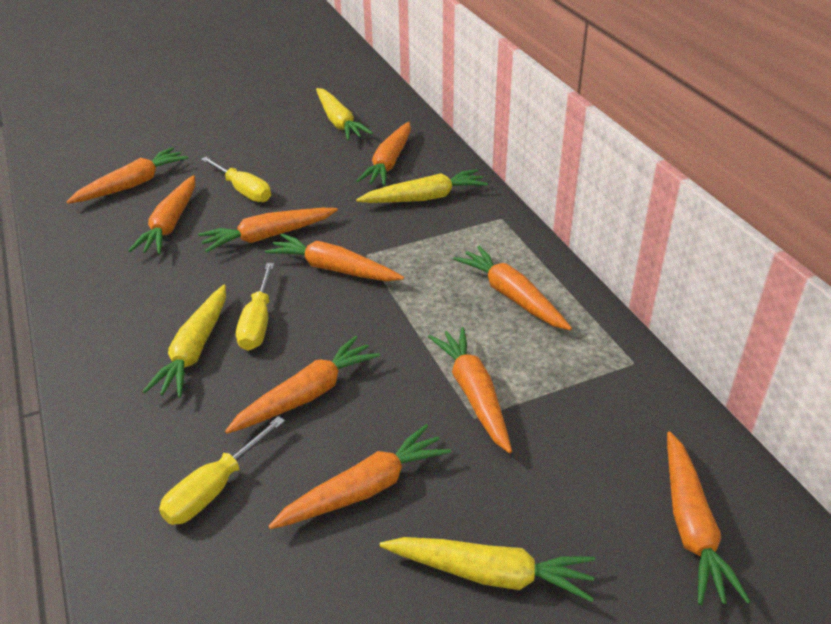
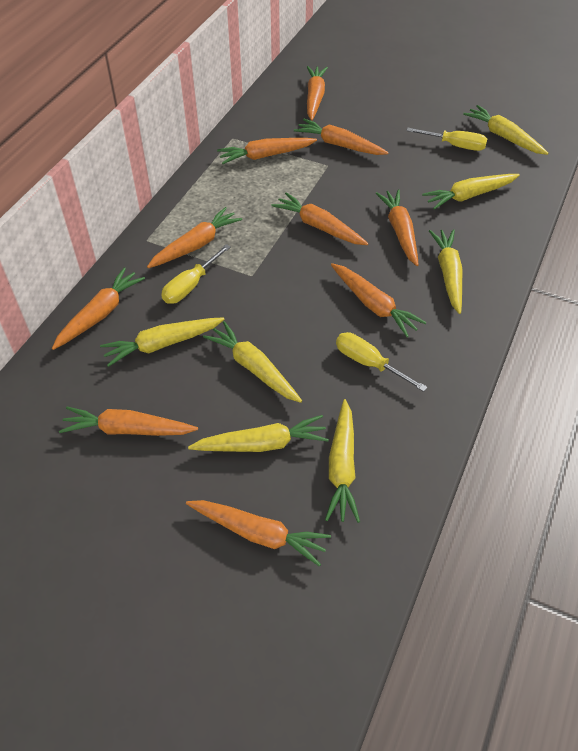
yellow carrot: 4 -> 7

